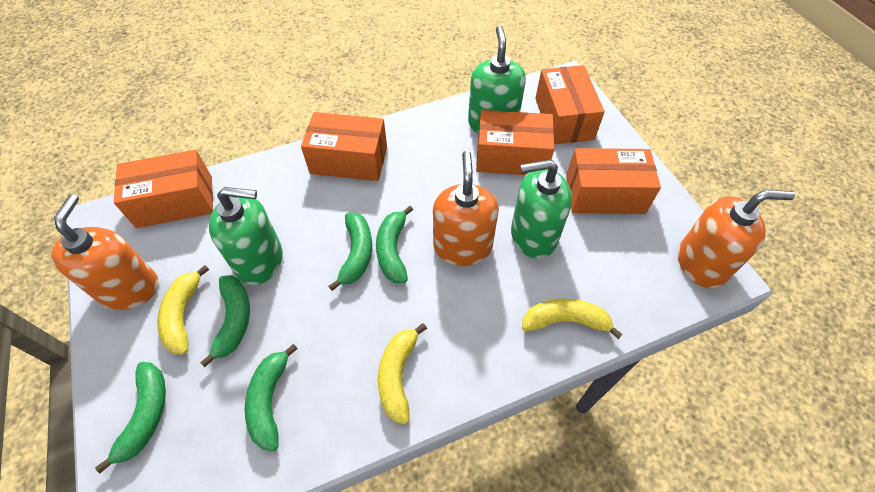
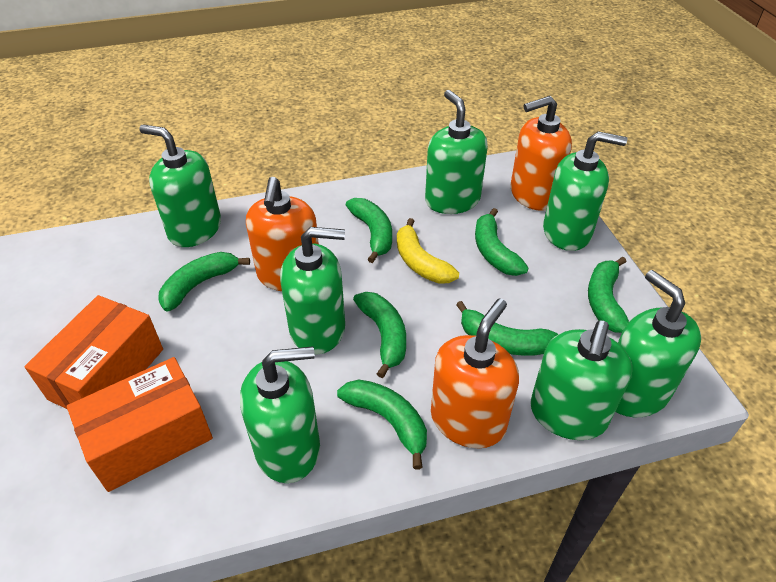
green banana: 5 -> 7
green soap dispenser: 3 -> 7
orange box: 5 -> 2
yellow banana: 3 -> 1

